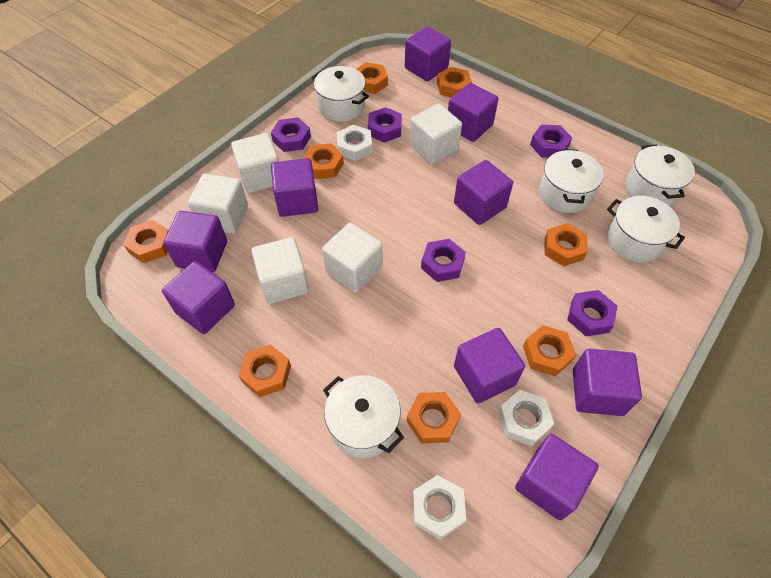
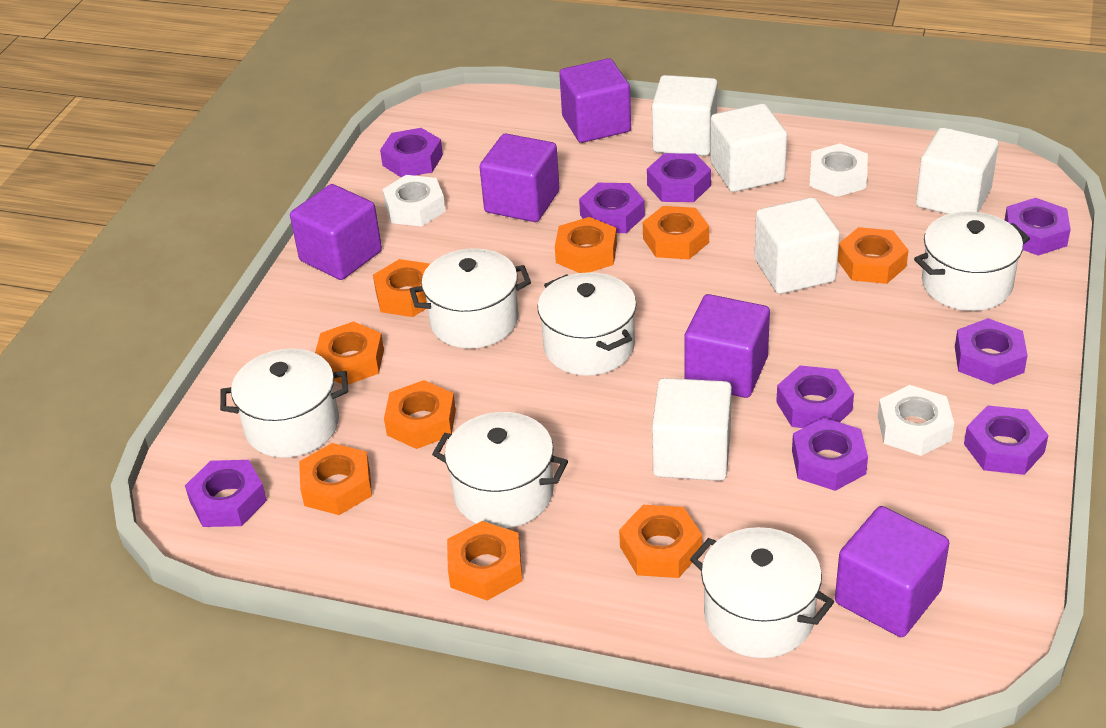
orange nut: 8 -> 9
purple cube: 9 -> 5
purple nut: 5 -> 9
white pot: 5 -> 6

